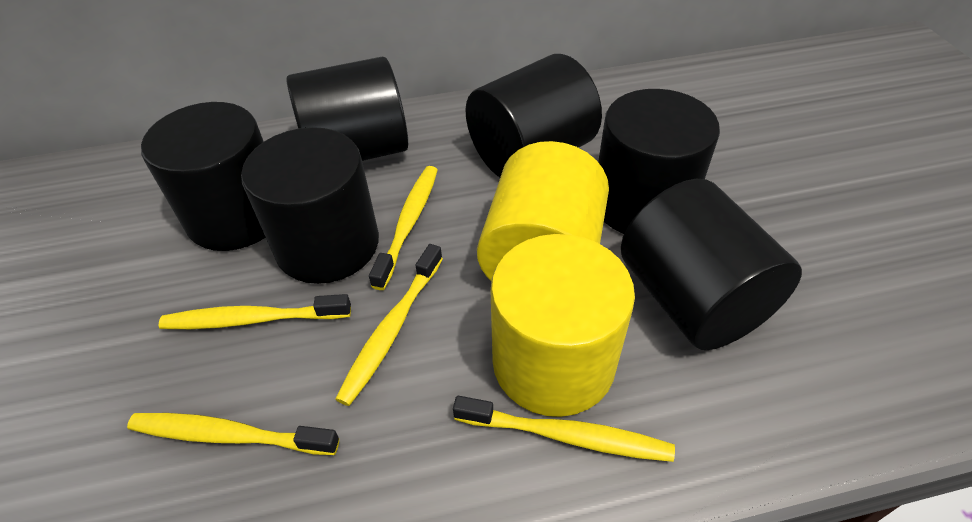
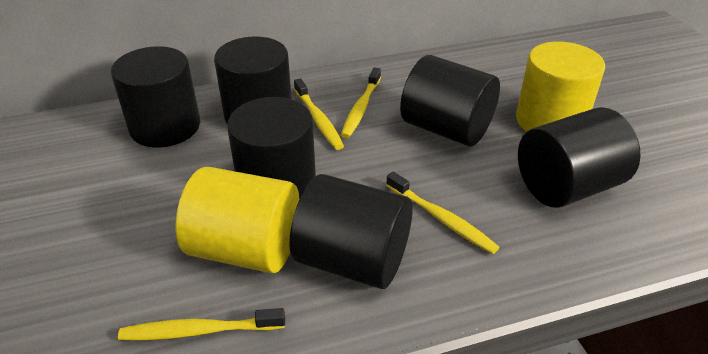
yellow toothbrush: 5 -> 4

